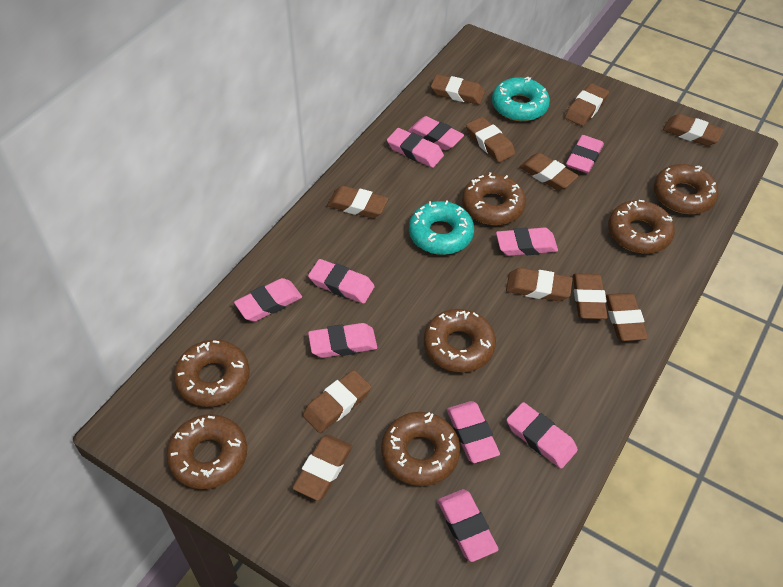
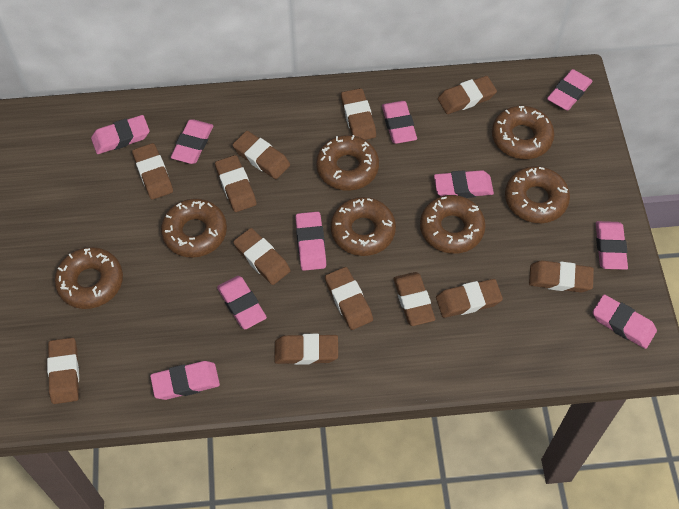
brown eraser: 11 -> 12
turquoise donut: 2 -> 0

